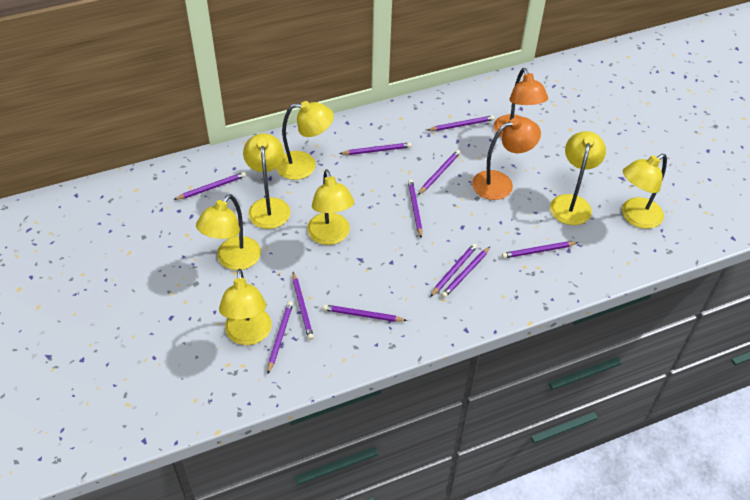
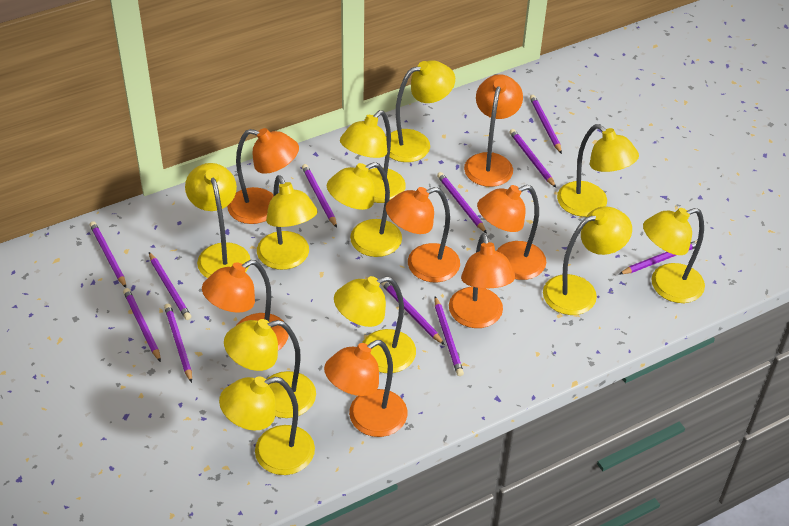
orange lamp: 2 -> 7
yellow lamp: 7 -> 11

